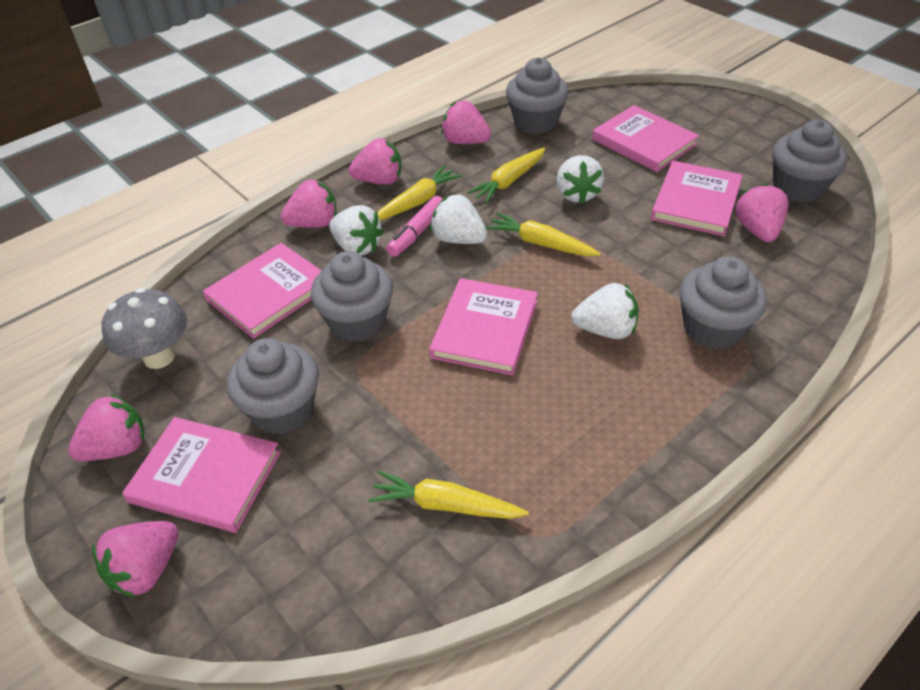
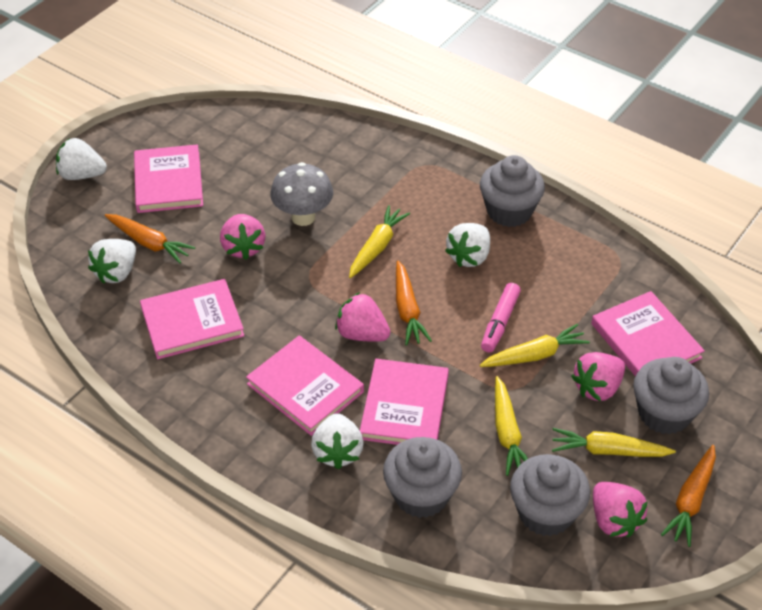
grey cupcake: 5 -> 4
orange carrot: 0 -> 3
pink strawberry: 6 -> 4

